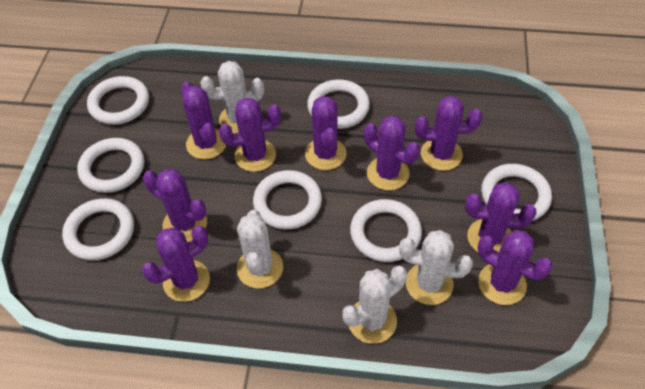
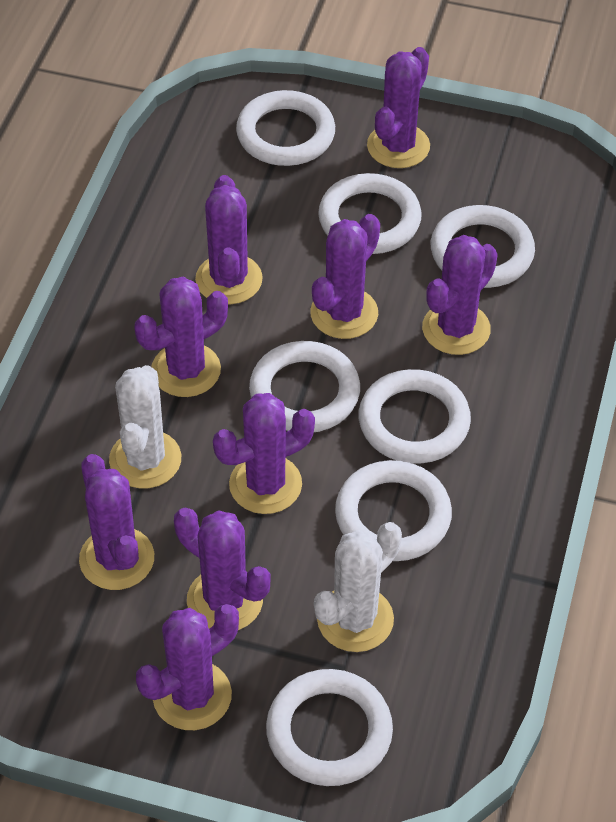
white cactus: 4 -> 2

